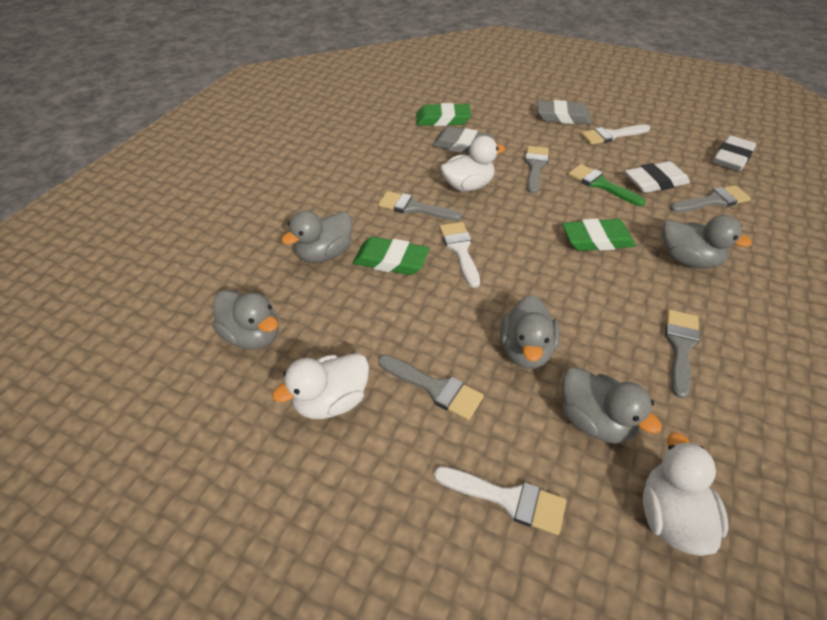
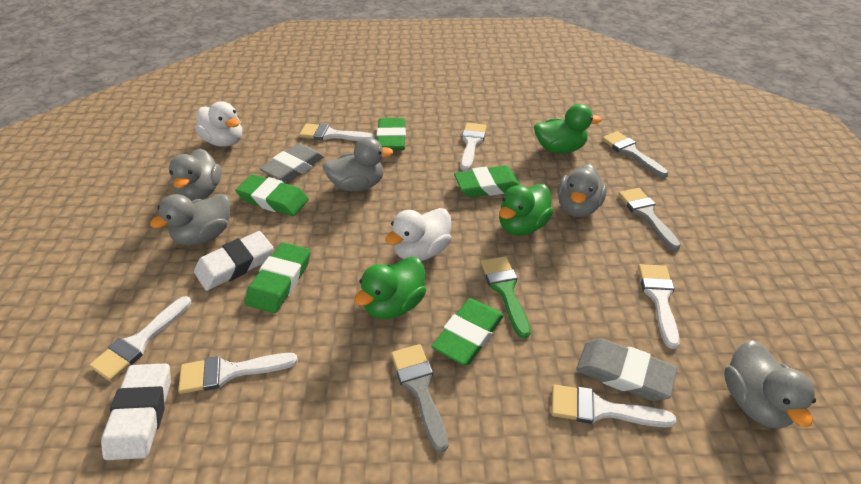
green duck: 0 -> 3
green eraser: 3 -> 5
grey brush: 5 -> 3
white brush: 3 -> 6
white duck: 3 -> 2

